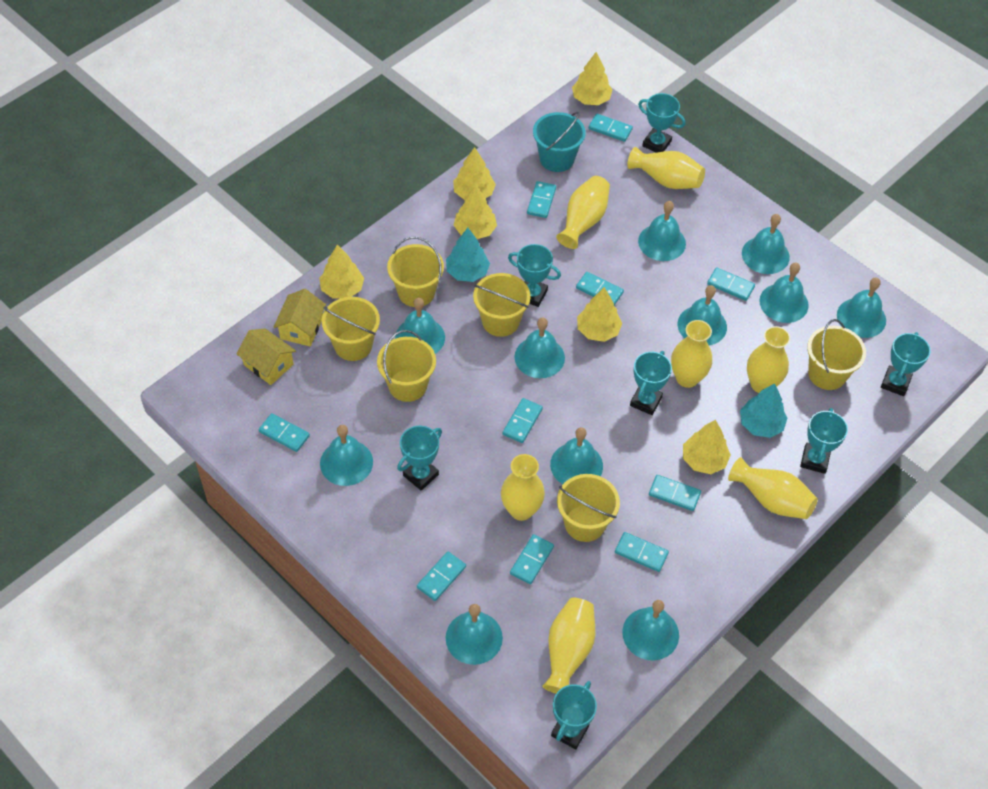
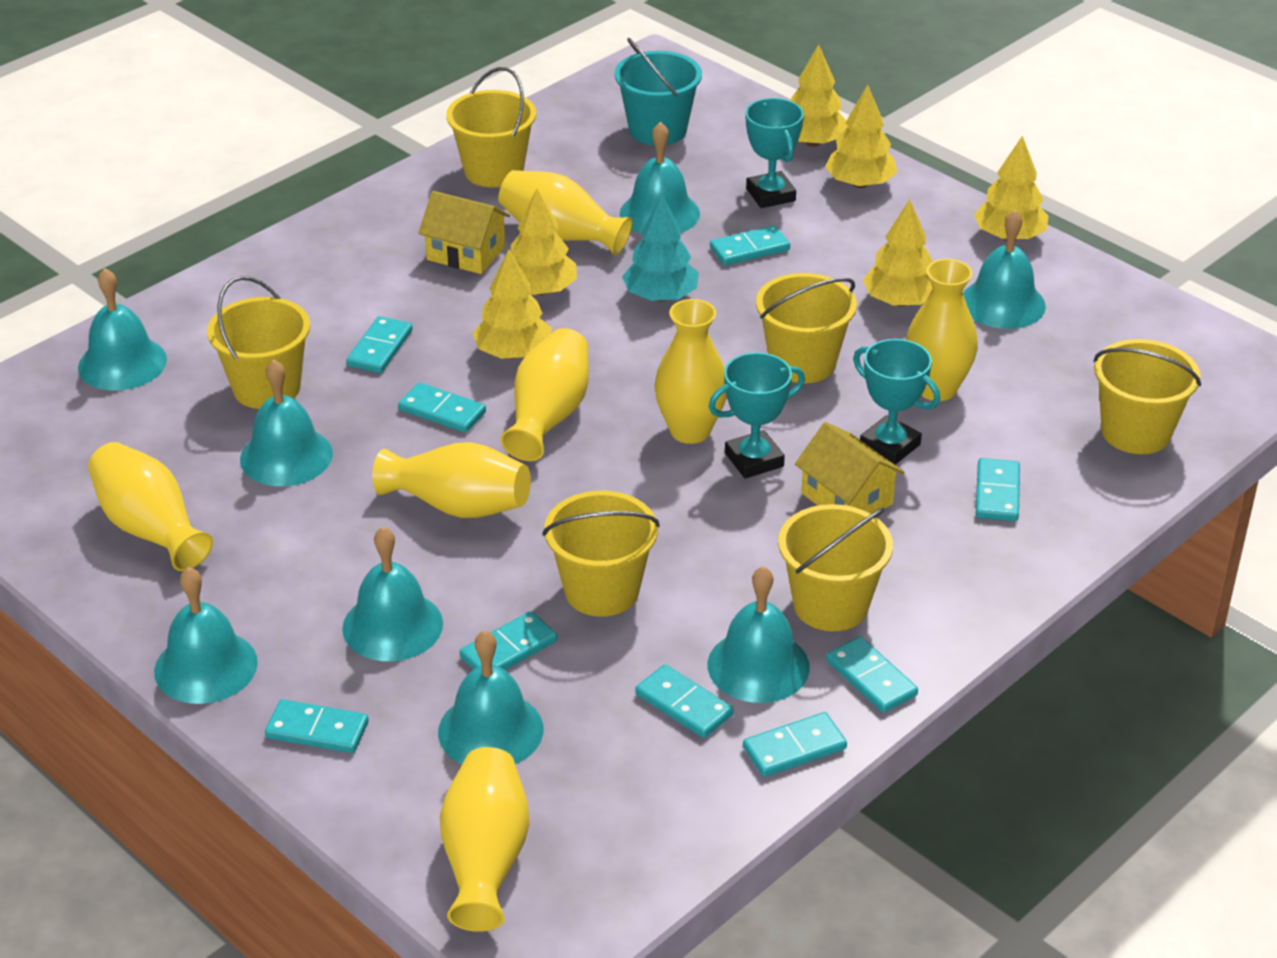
turquoise bell: 11 -> 8
turquoise domino: 10 -> 9
turquoise tree: 2 -> 1
turquoise trophy: 7 -> 3

